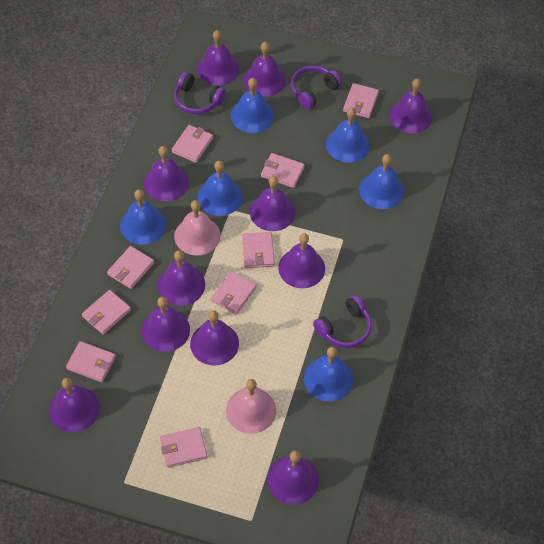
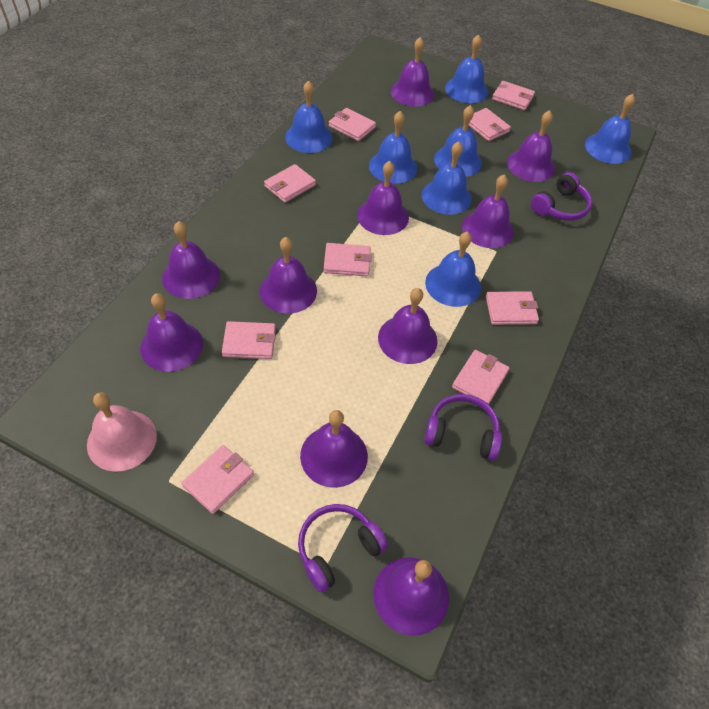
blue bell: 6 -> 7
pink bell: 2 -> 1
purple bell: 11 -> 10

